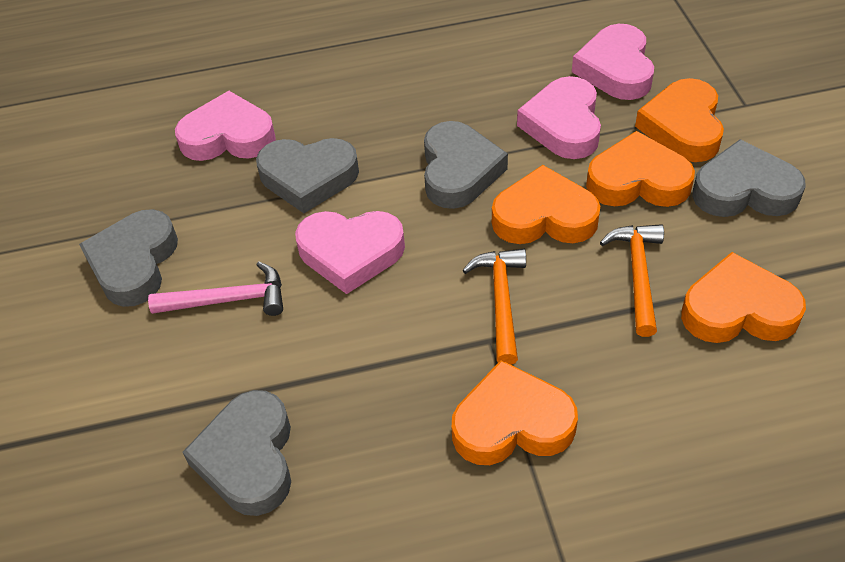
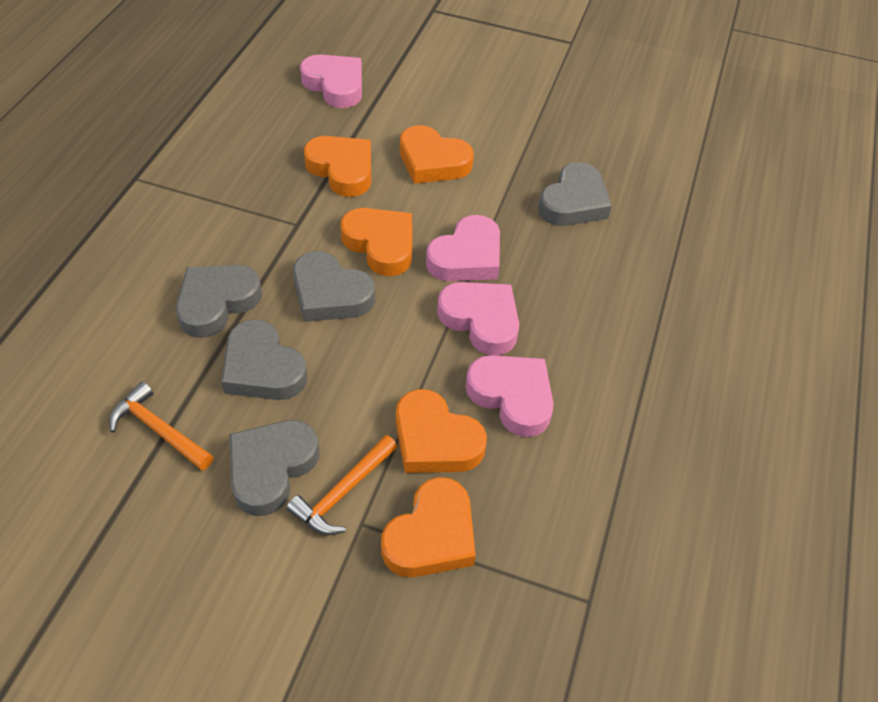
pink hammer: 1 -> 0

